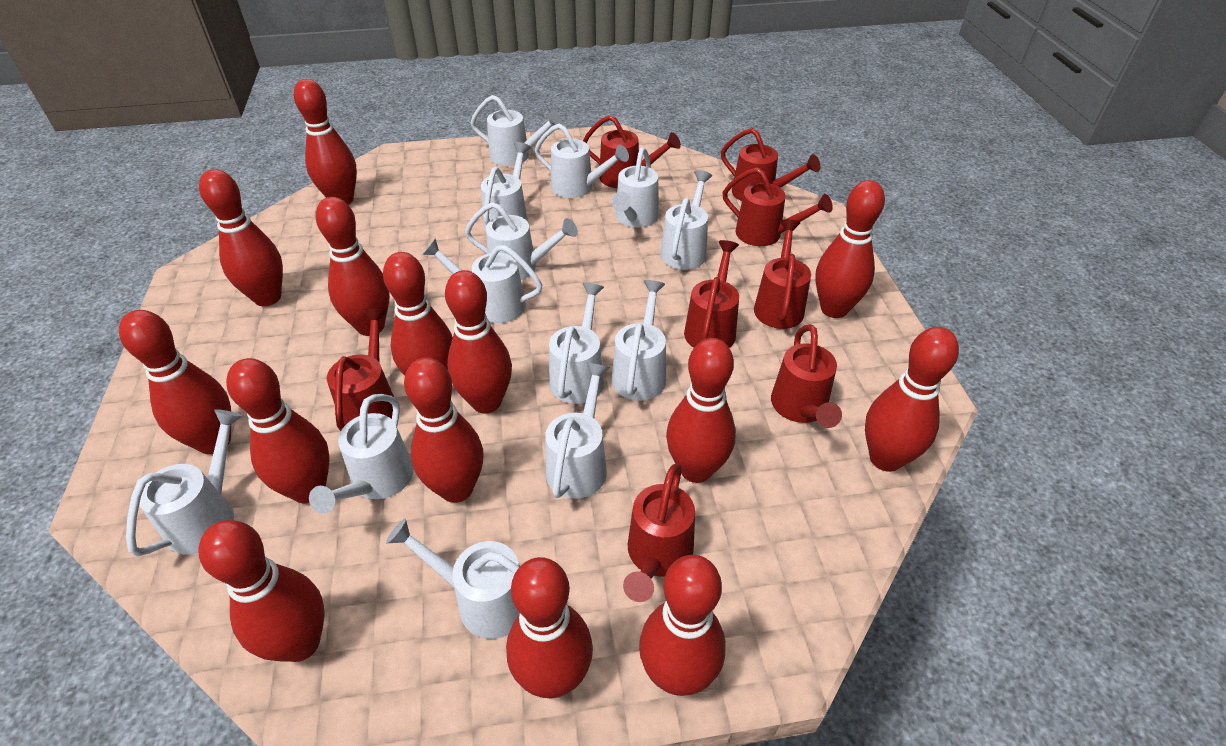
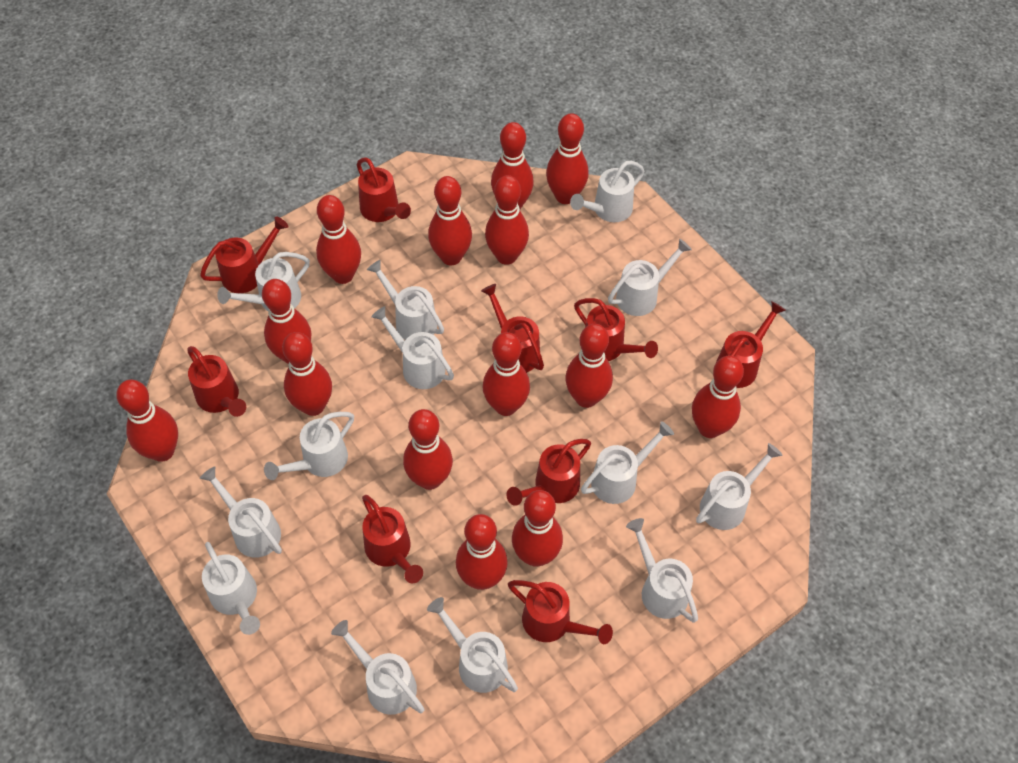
red watering can: 8 -> 9

